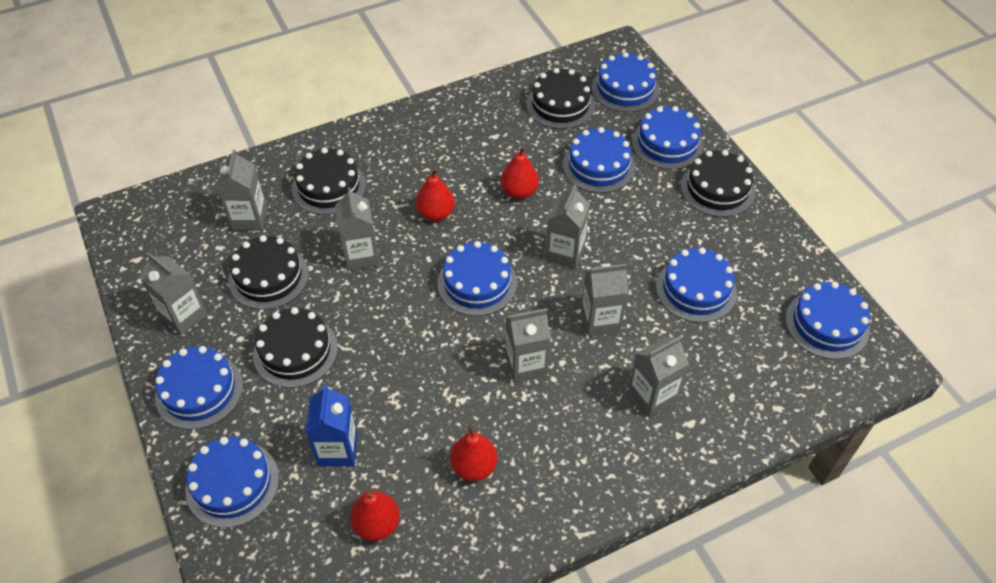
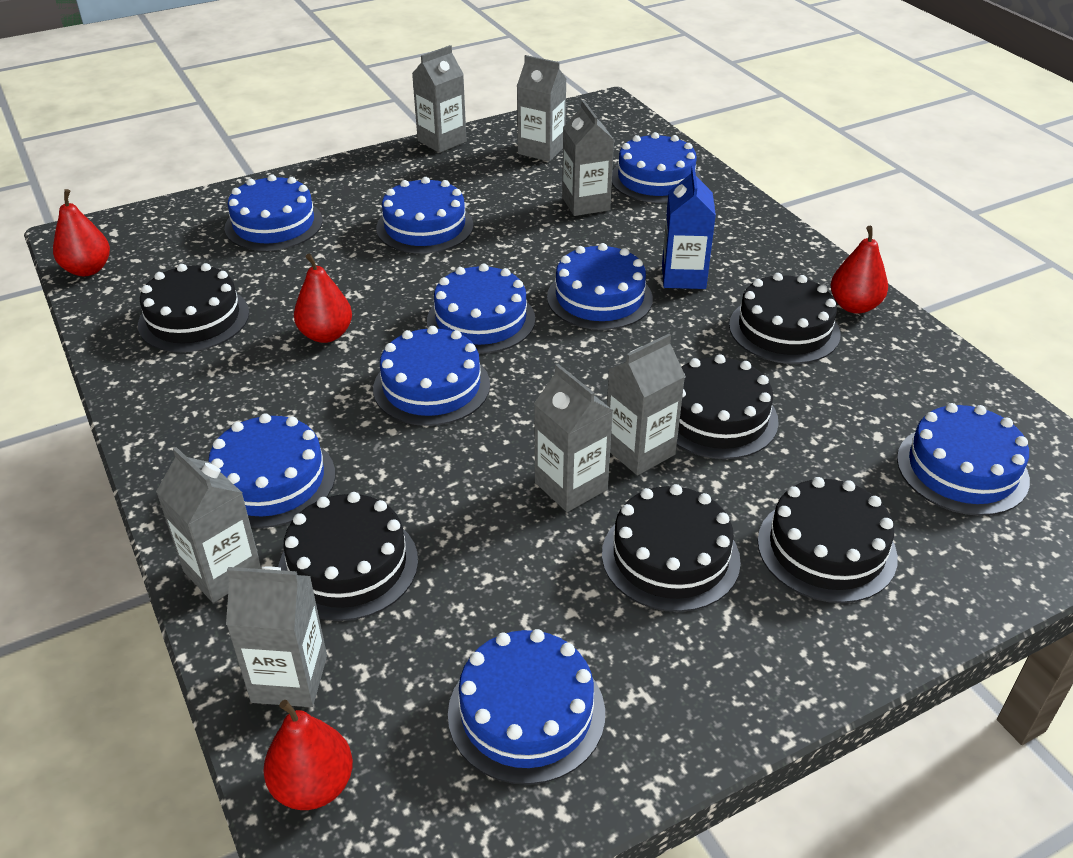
black cake: 5 -> 6
blue cake: 8 -> 9

